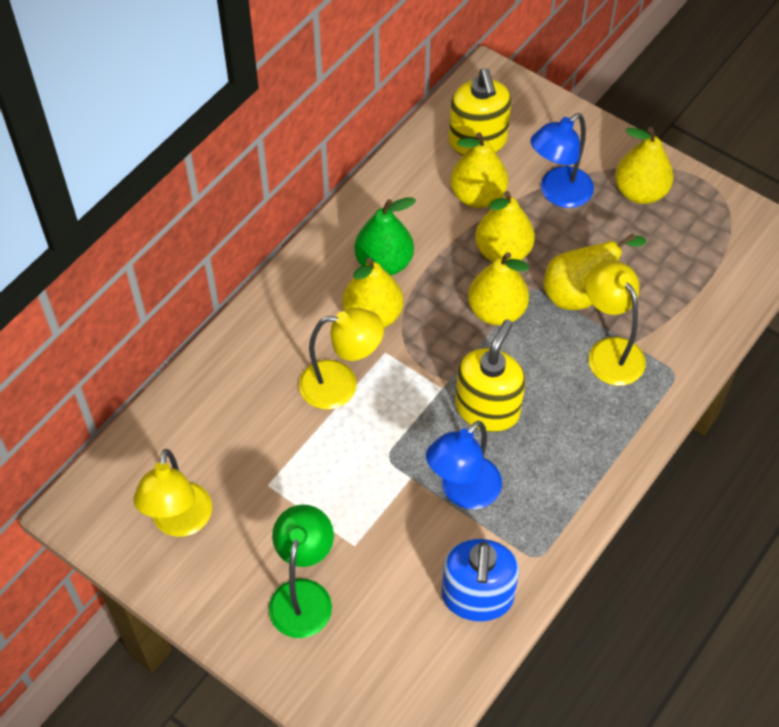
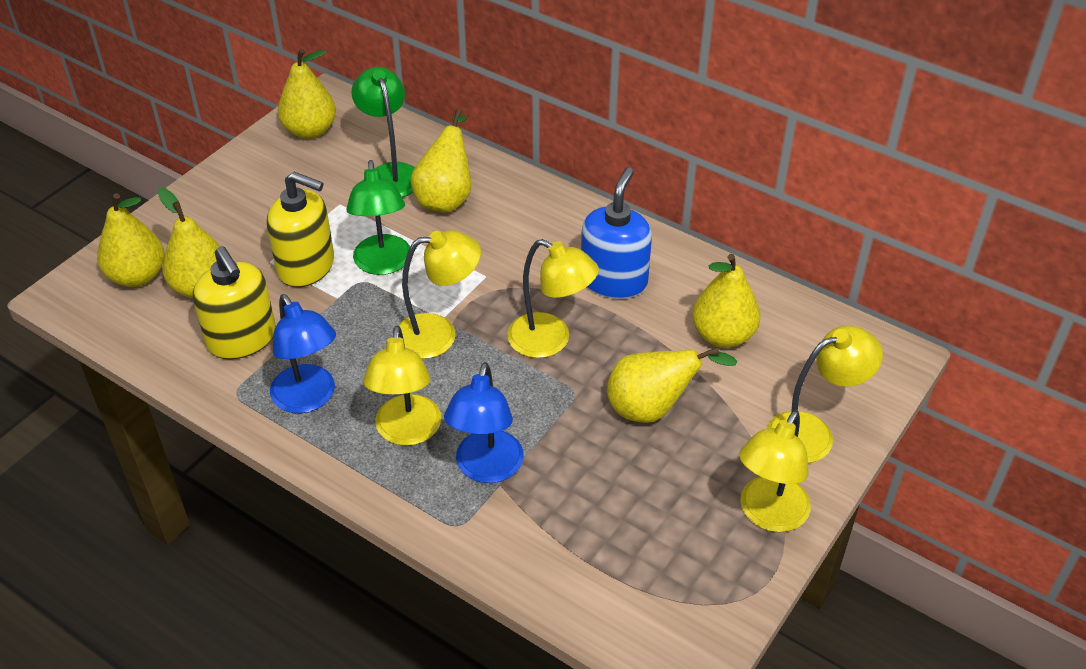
green lamp: 1 -> 2
green pear: 1 -> 0
yellow lamp: 3 -> 5

